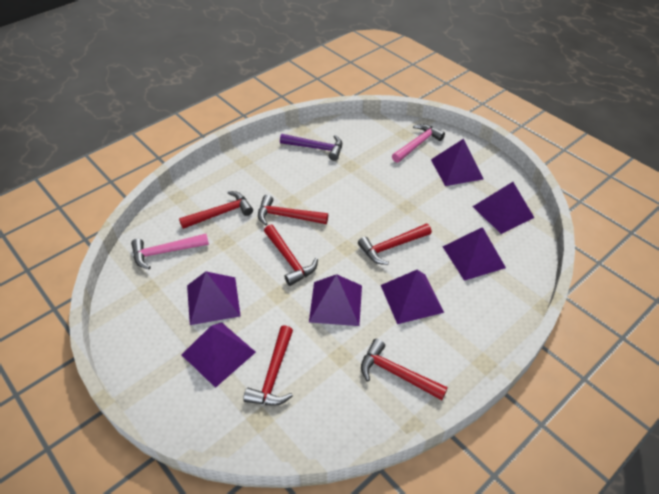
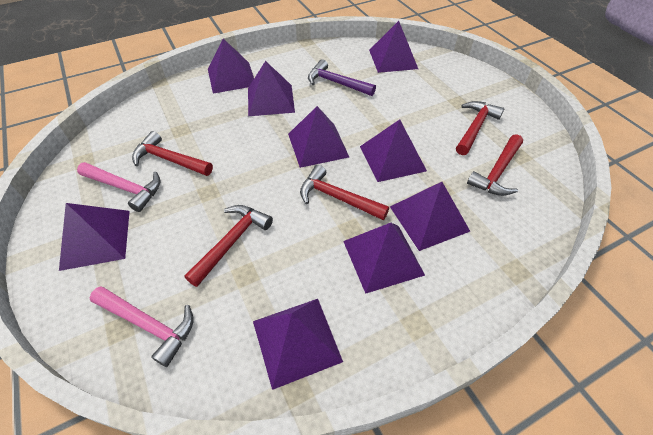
purple pyramid: 7 -> 9
red hammer: 6 -> 5

